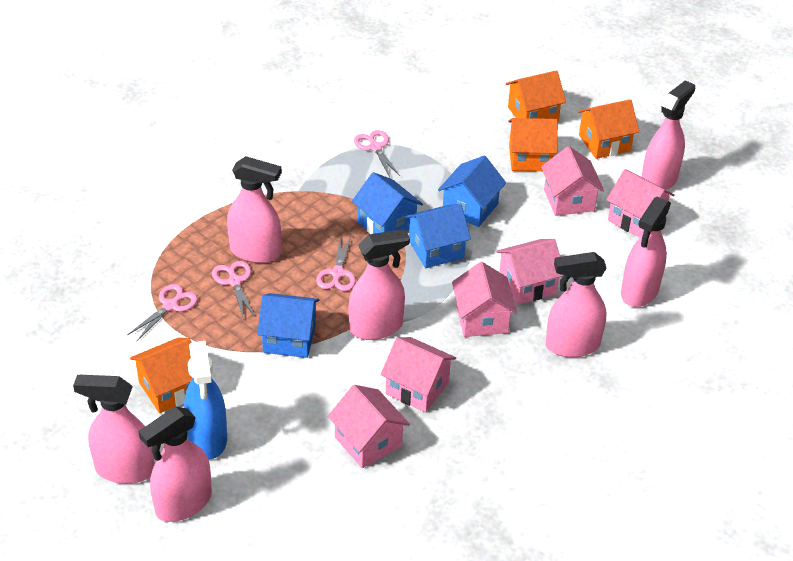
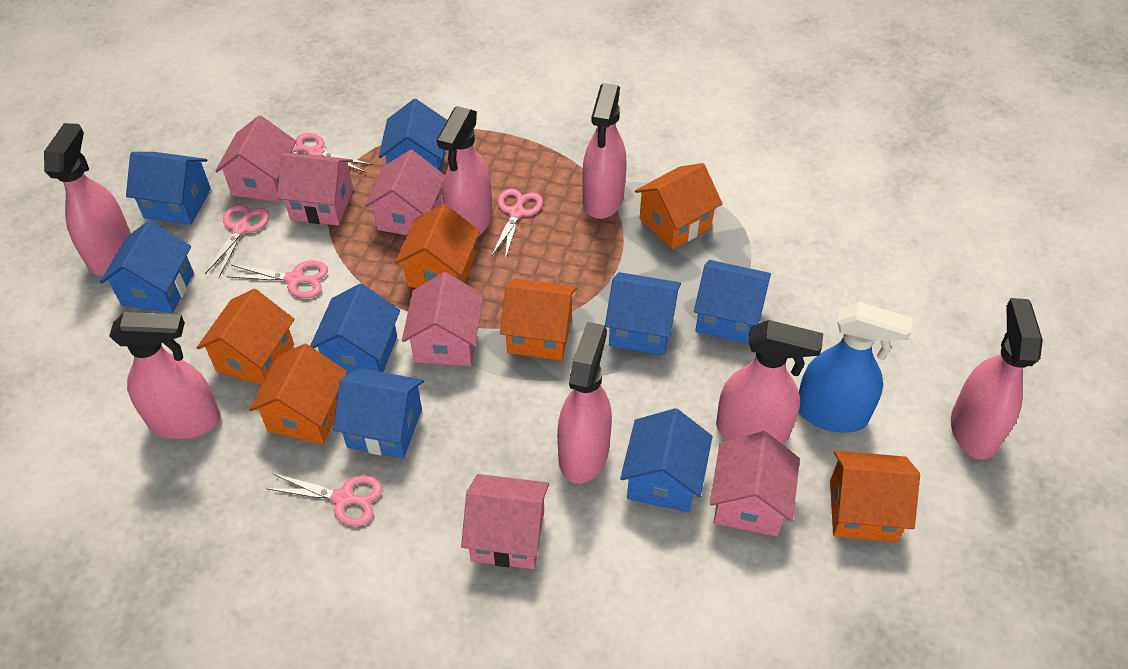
blue house: 4 -> 8
orange house: 4 -> 6
pink scissors: 4 -> 5

